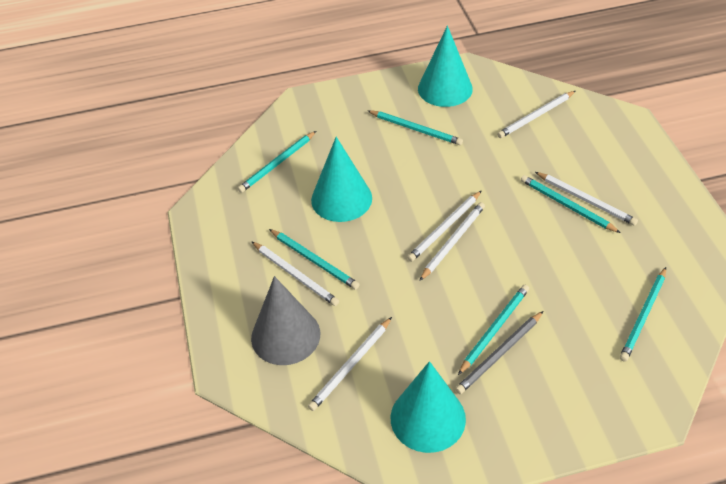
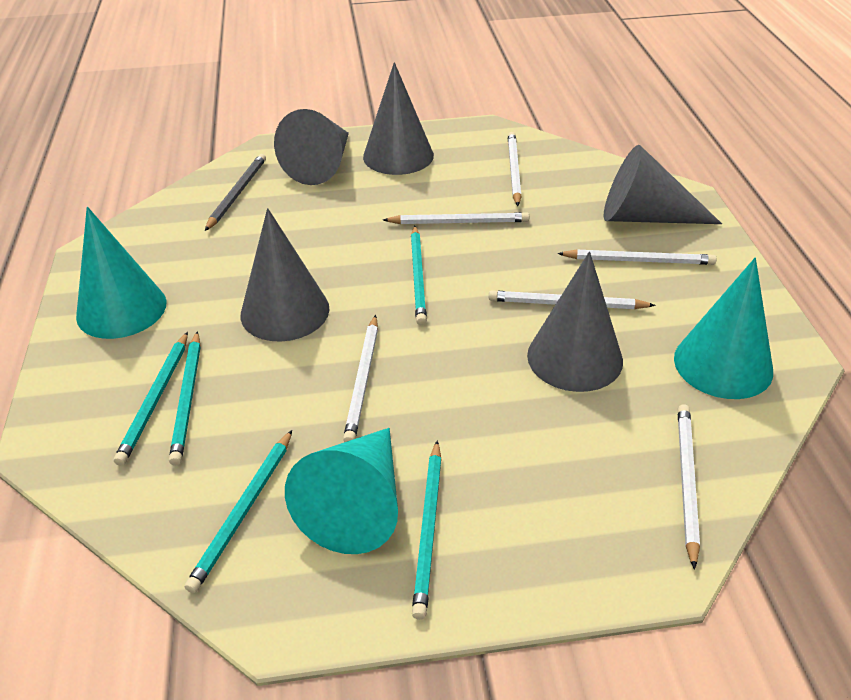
grey cone: 1 -> 5
turquoise pencil: 6 -> 5

